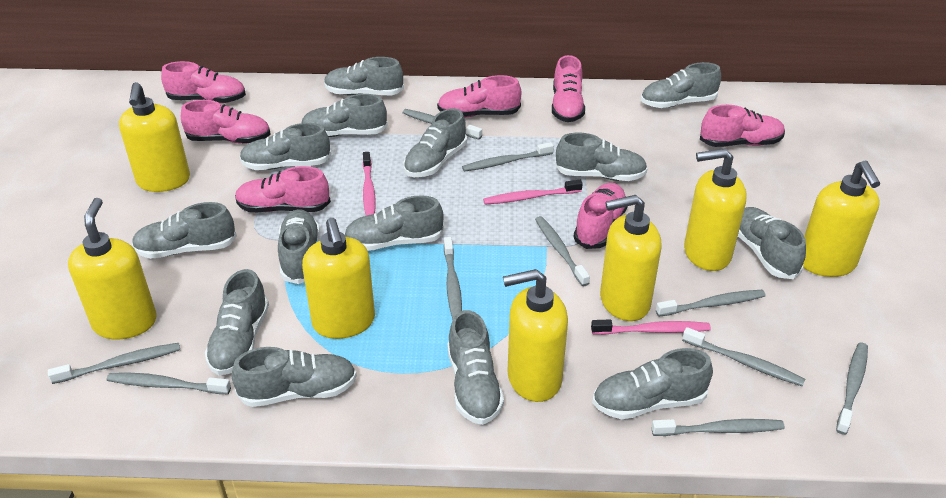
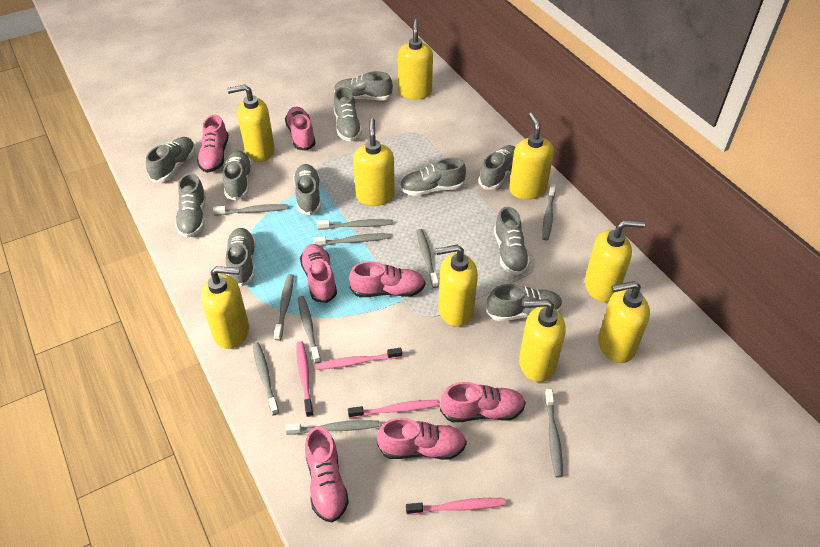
grey shoe: 14 -> 11
pink toothbrush: 3 -> 4
yellow soap dispenser: 7 -> 9

